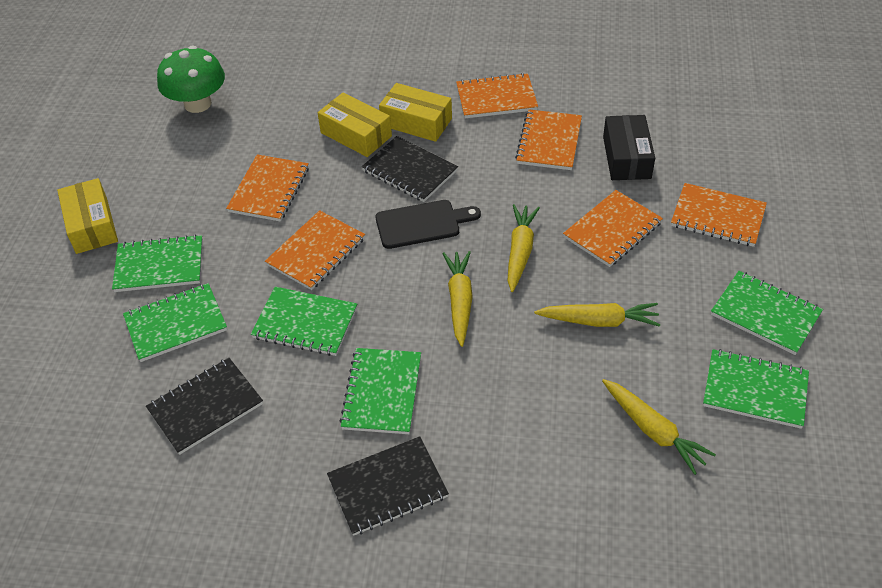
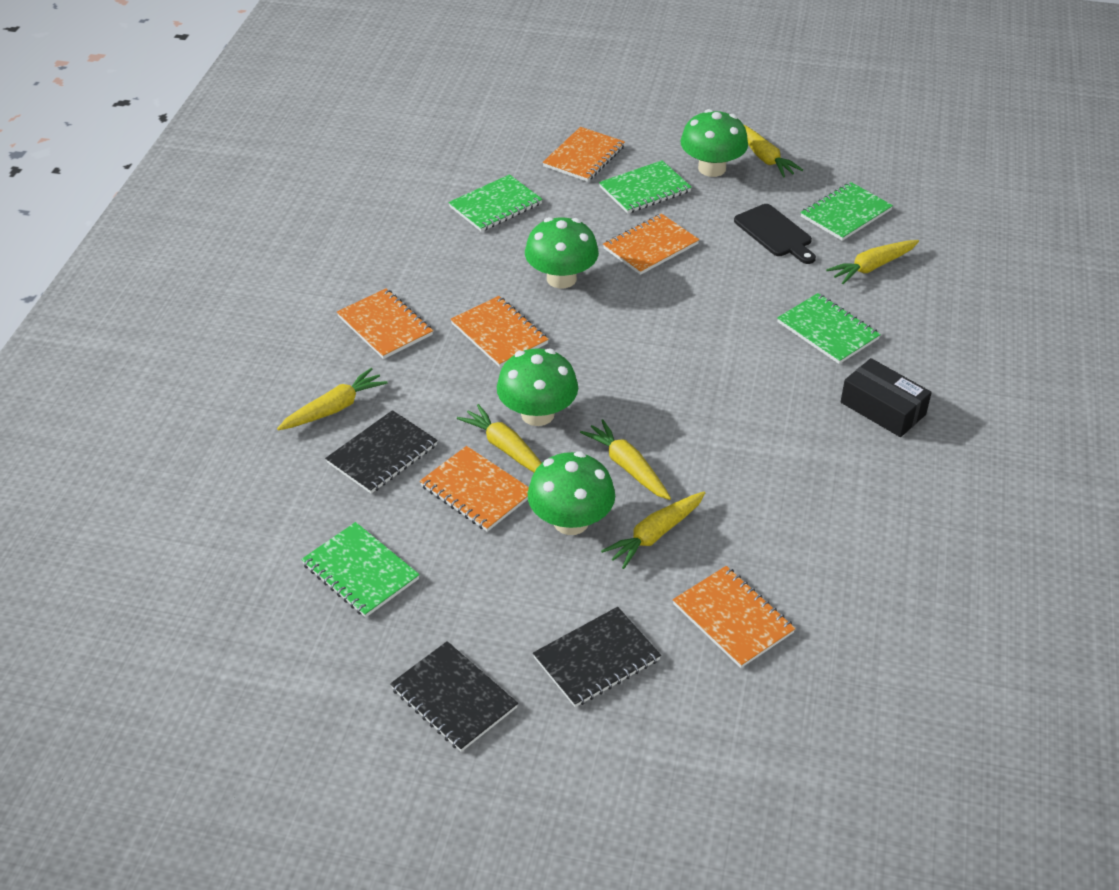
green mushroom: 1 -> 4
green notebook: 6 -> 5
yellow box: 3 -> 0
yellow carrot: 4 -> 6

